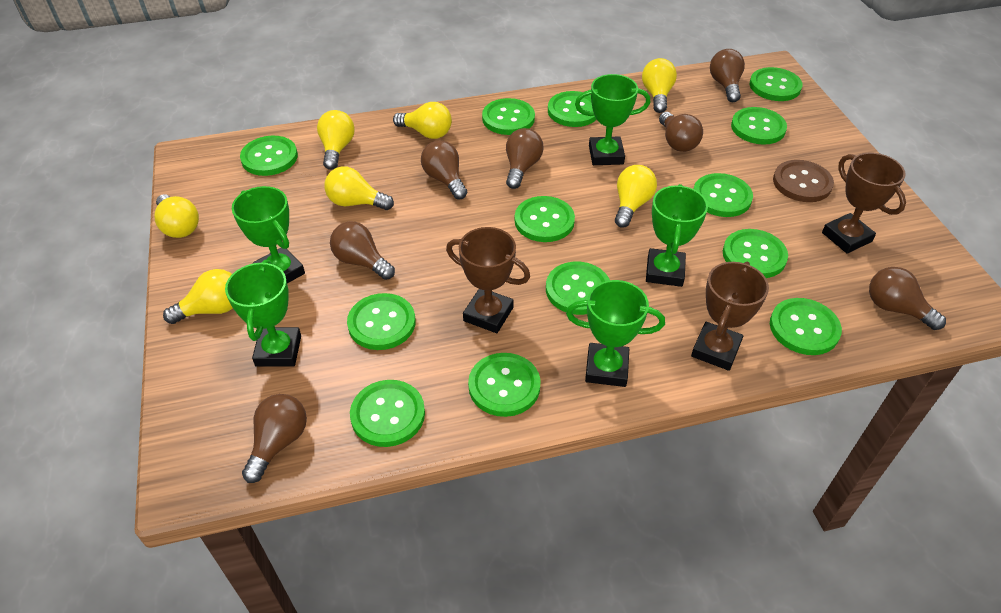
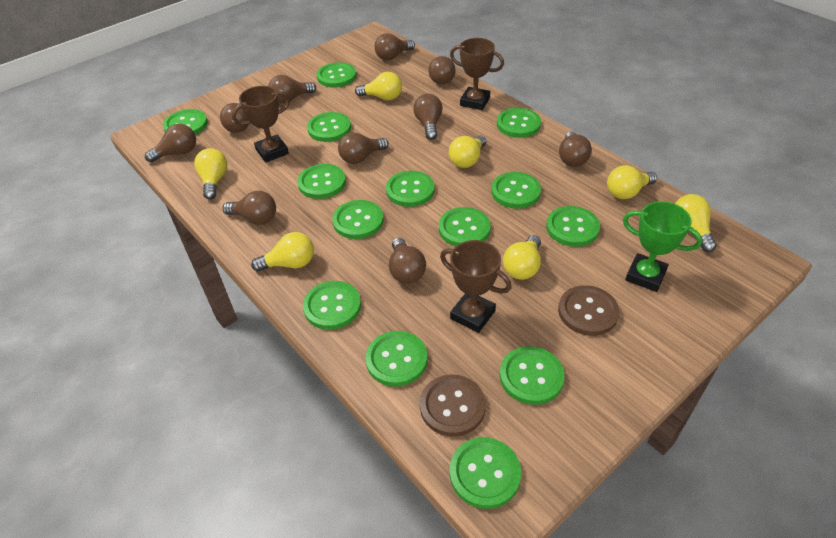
brown button: 1 -> 2
brown light bulb: 7 -> 10
green button: 13 -> 14
green trophy: 5 -> 1

